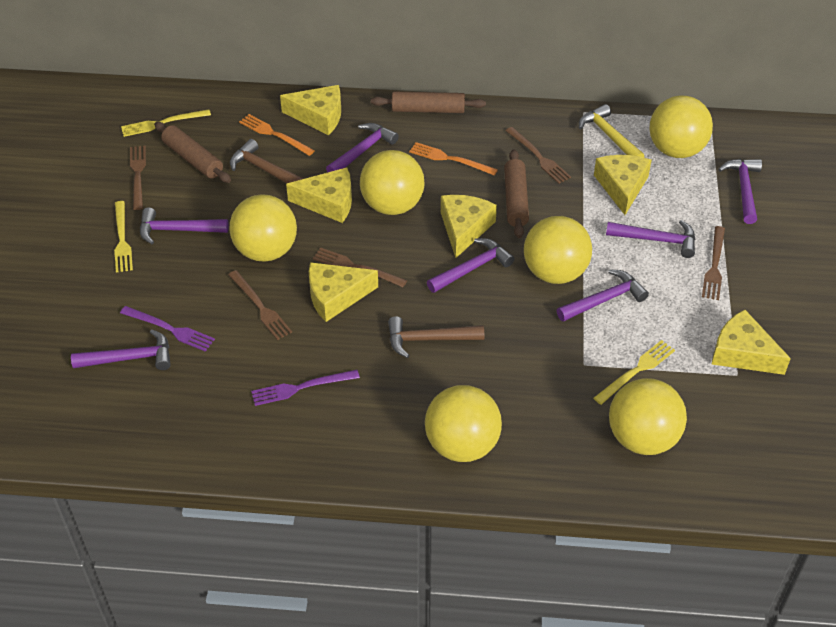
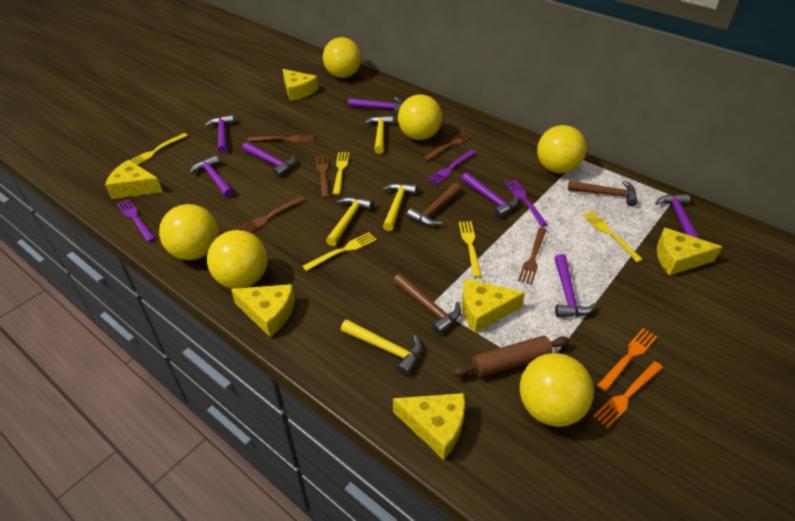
brown hammer: 2 -> 3
brown rolling pin: 3 -> 1
purple fork: 2 -> 3
yellow fork: 3 -> 5
yellow hammer: 1 -> 4

